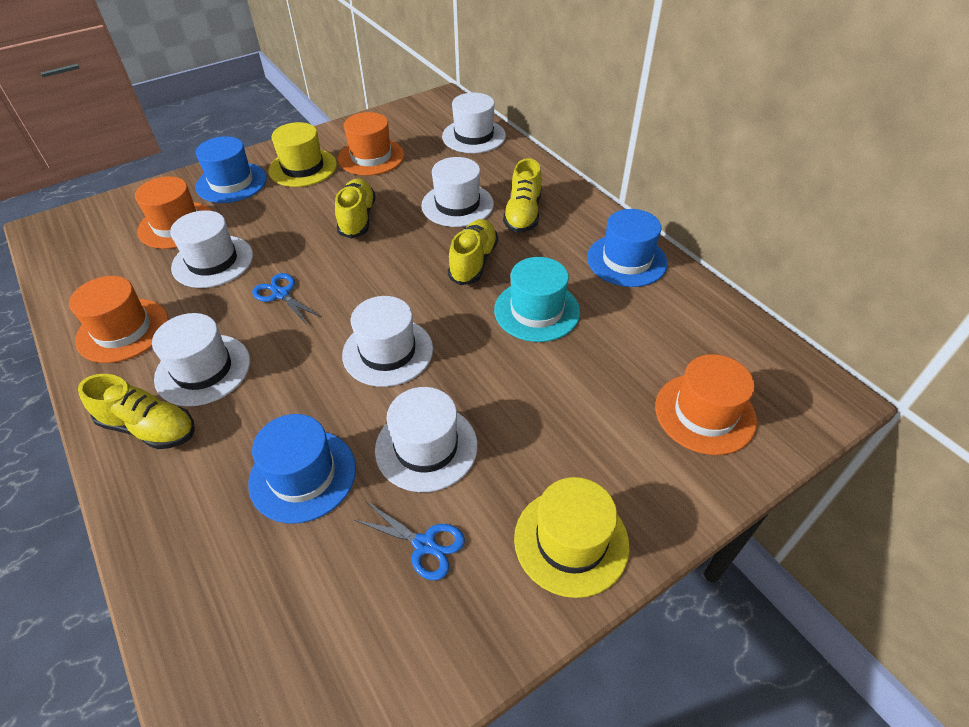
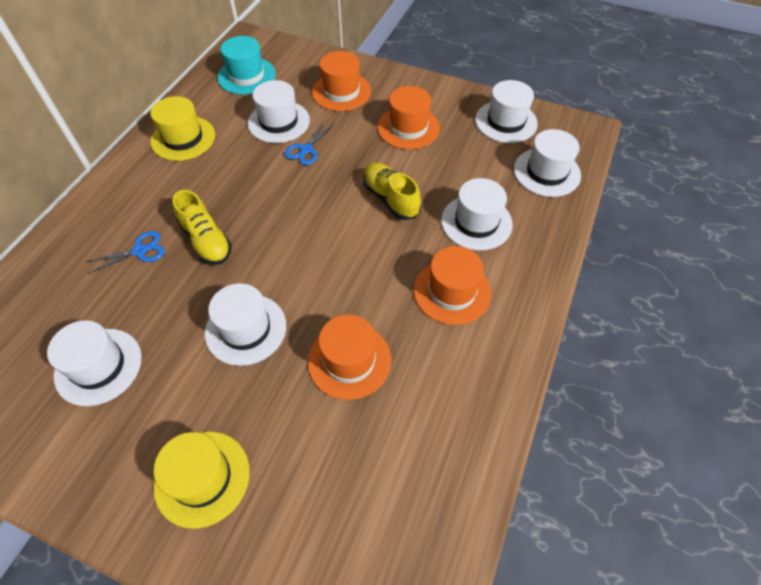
blue hat: 3 -> 0
yellow shoe: 4 -> 2

